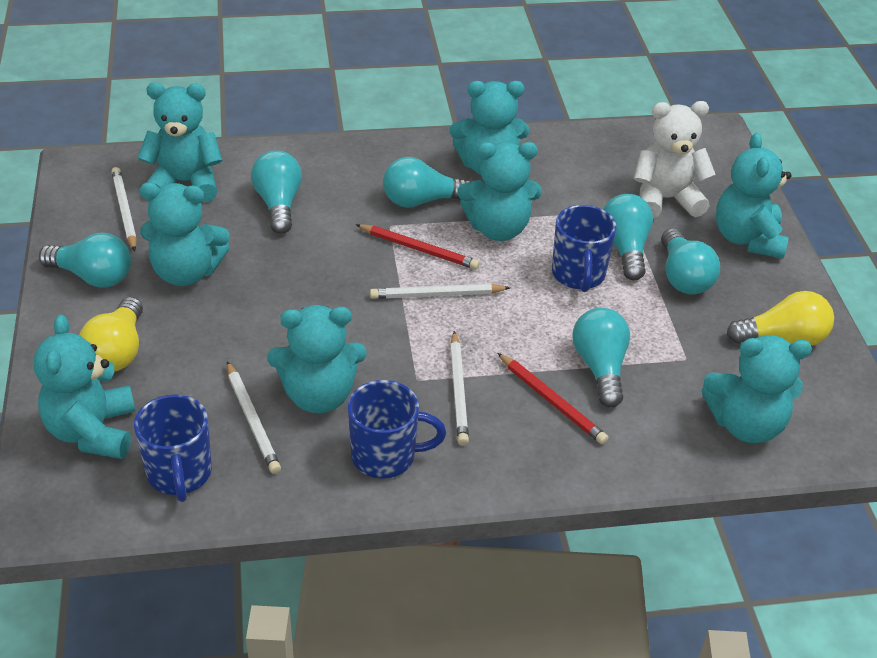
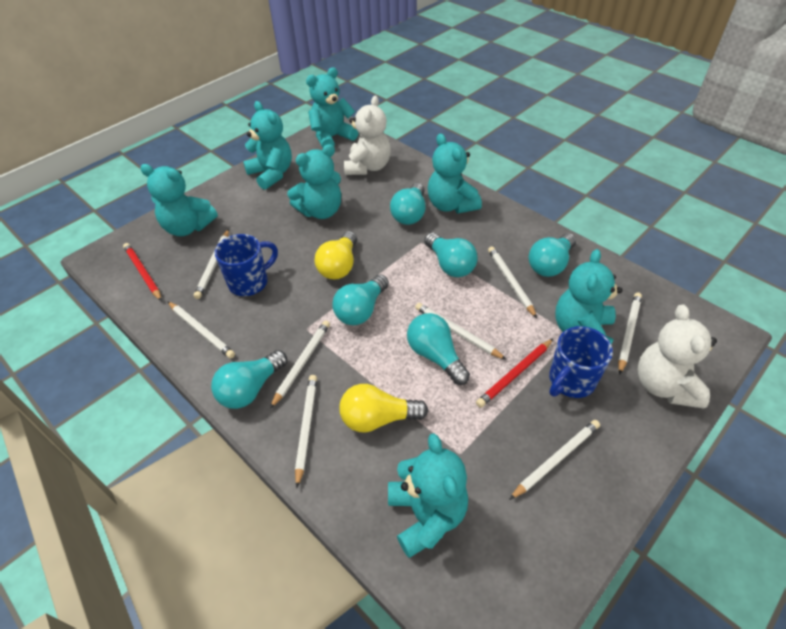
blue mug: 3 -> 2
turquoise teddy bear: 8 -> 7
white pencil: 4 -> 8
white teddy bear: 1 -> 2

